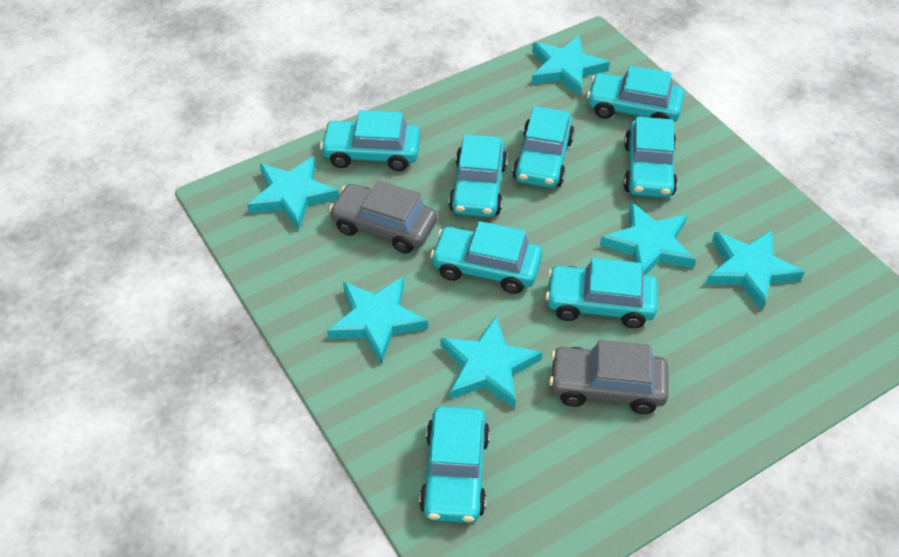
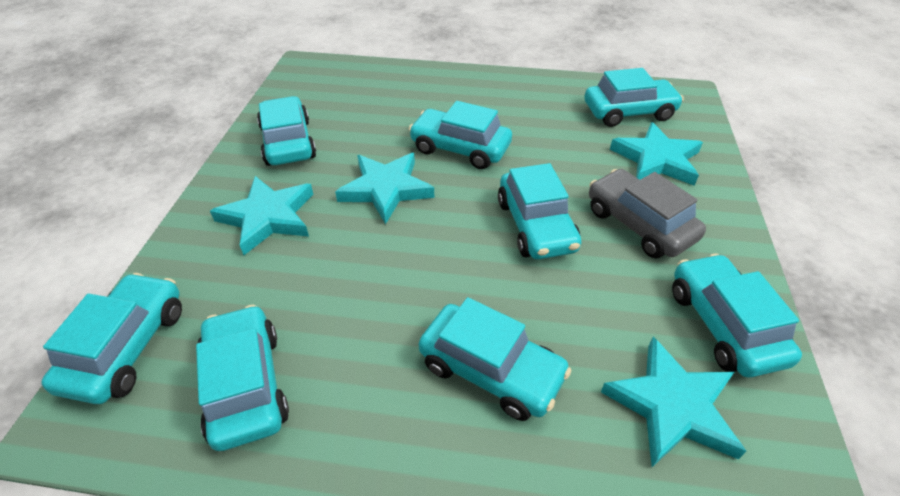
grey car: 2 -> 1
turquoise star: 6 -> 4

